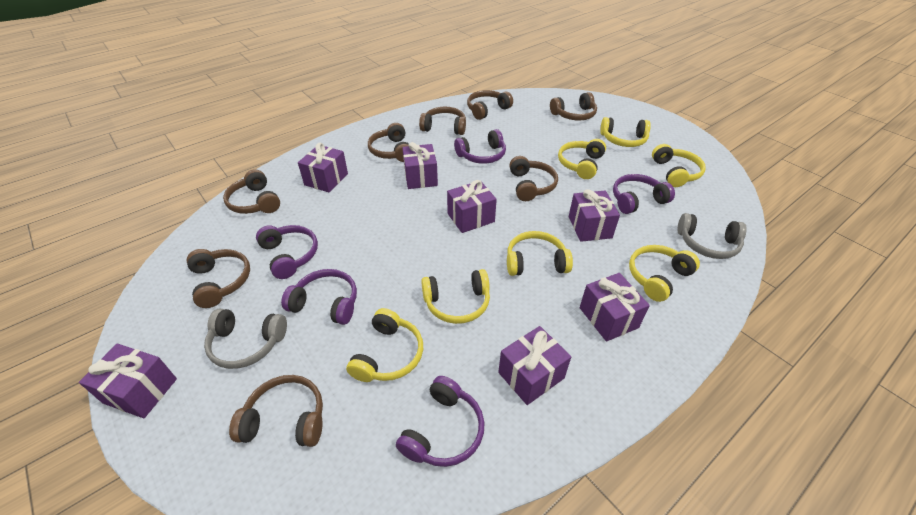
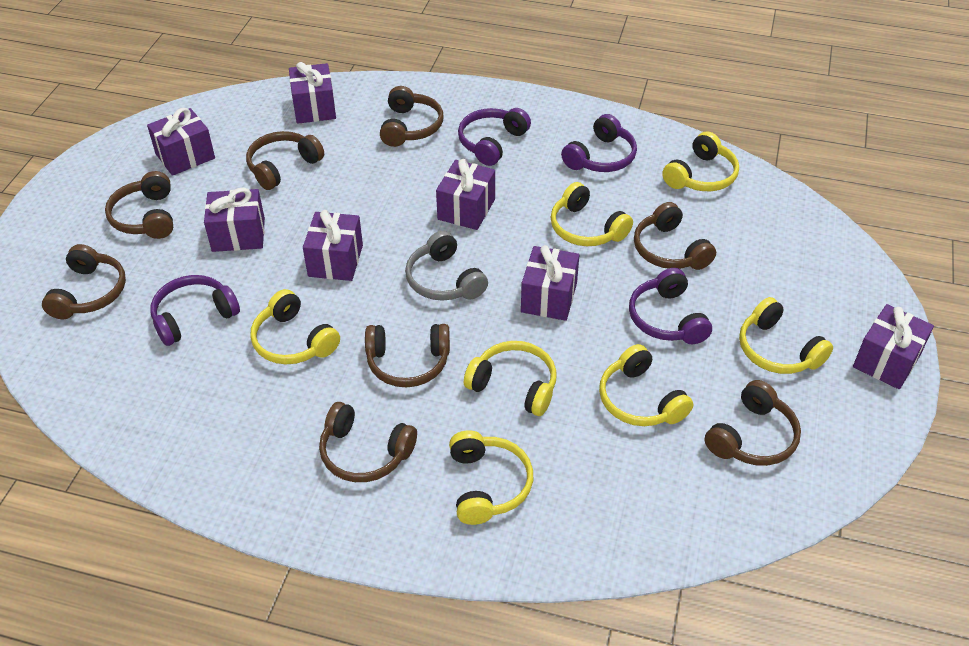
grey headphones: 2 -> 1
purple headphones: 5 -> 4

